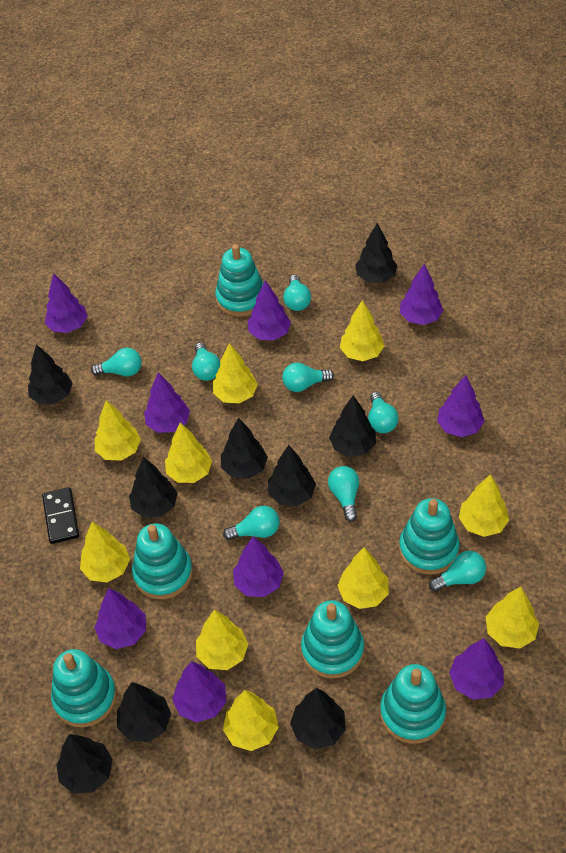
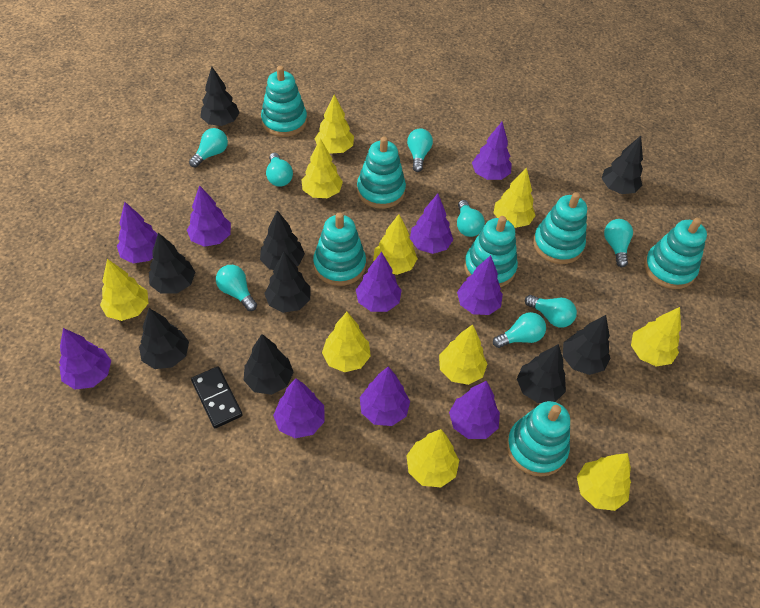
purple tree: 9 -> 10
turquoise stacking toy: 6 -> 7

